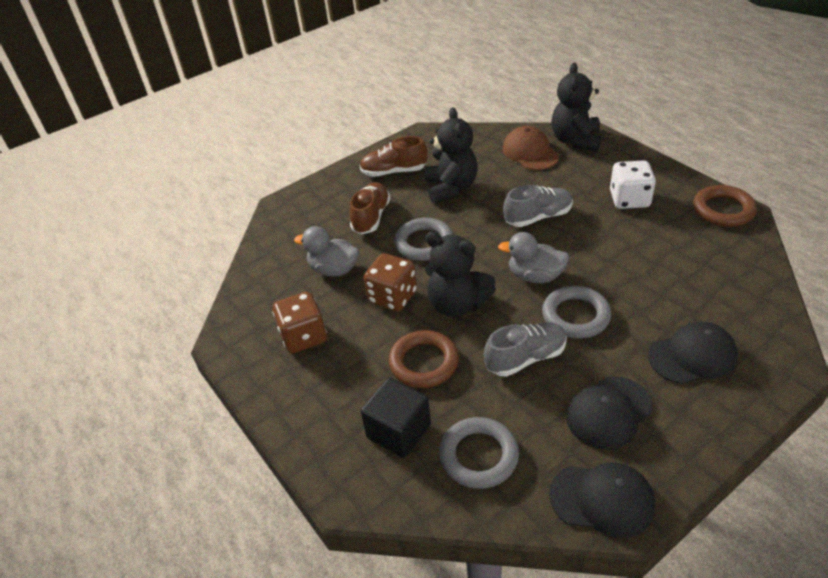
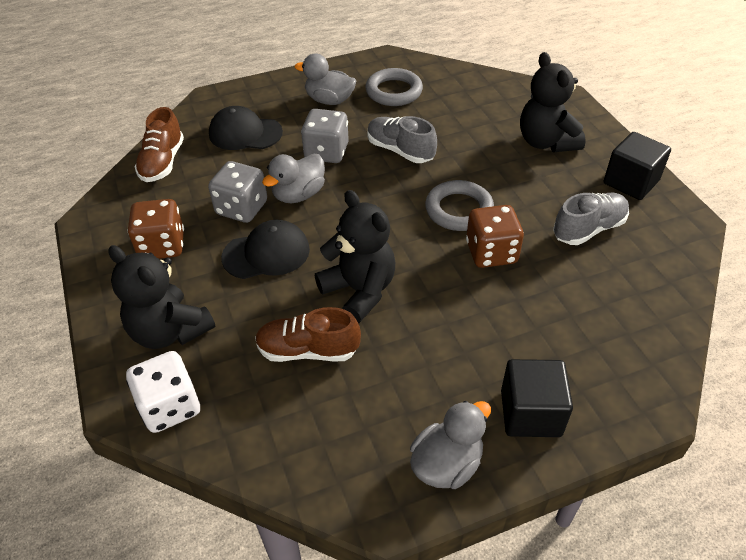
black cap: 3 -> 2
black cube: 1 -> 2
brown cap: 1 -> 0
brown ring: 2 -> 0
grey dice: 0 -> 2
grey duck: 2 -> 3
grey ring: 3 -> 2

